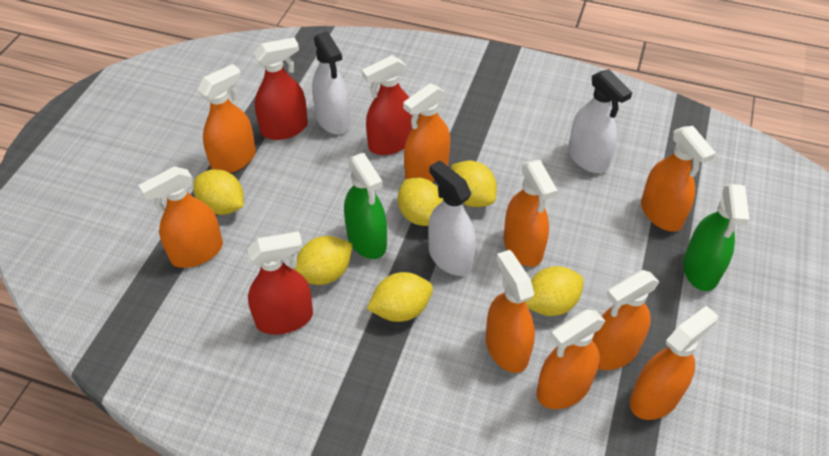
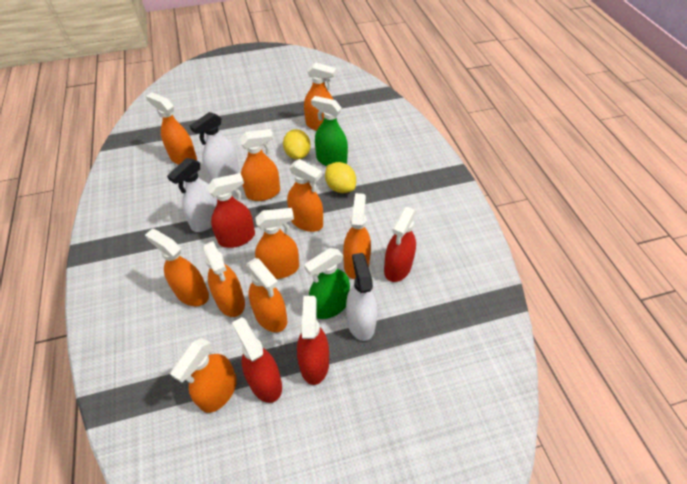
orange spray bottle: 9 -> 10
red spray bottle: 3 -> 4
yellow lemon: 6 -> 2

